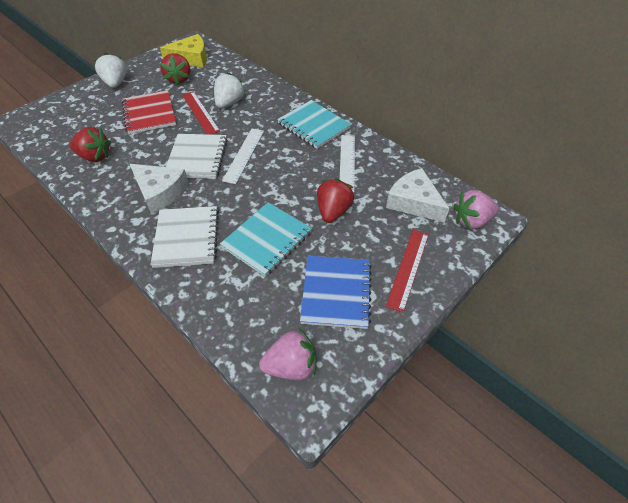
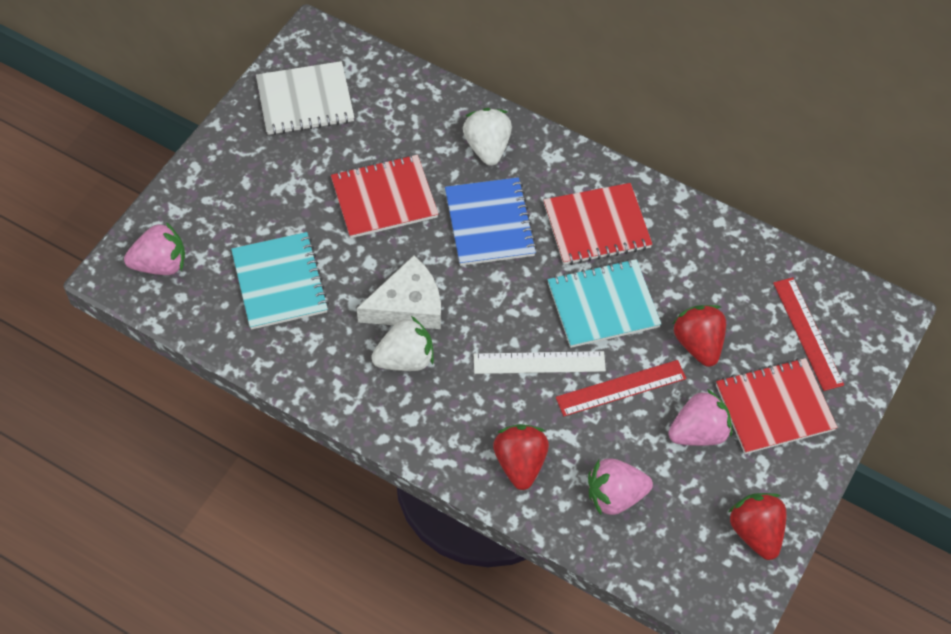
pink strawberry: 2 -> 3
red notebook: 1 -> 3
white cheese: 2 -> 1
white notebook: 2 -> 1
white ruler: 2 -> 1
yellow cheese: 1 -> 0

